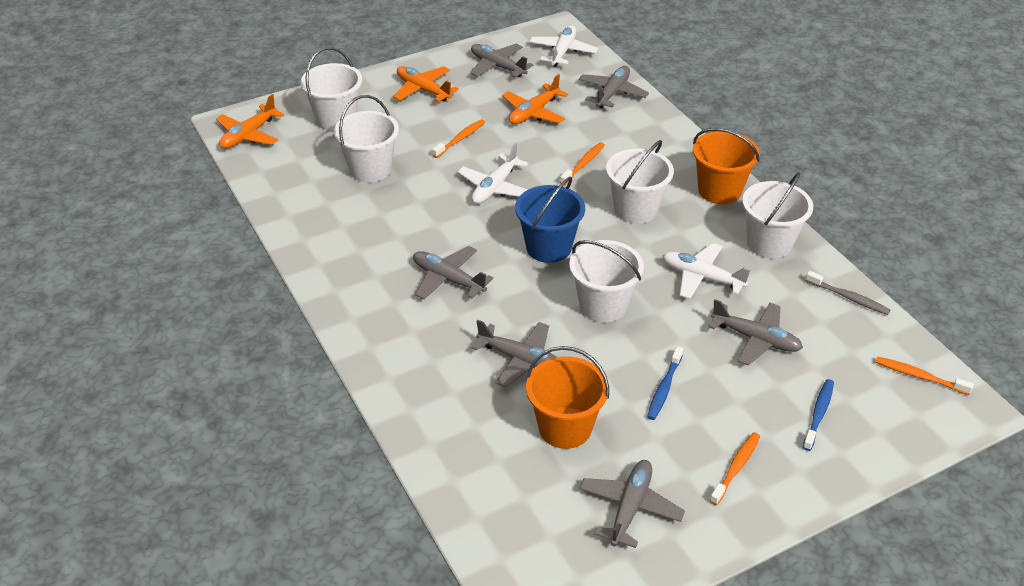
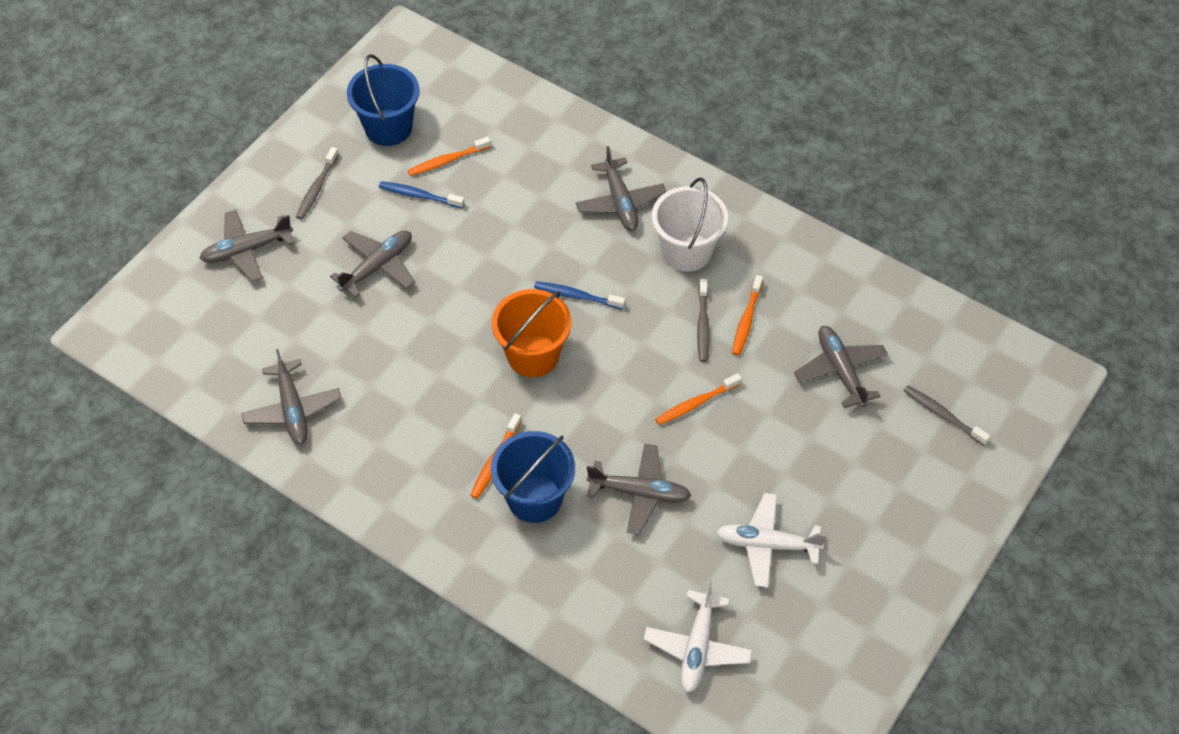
blue bucket: 1 -> 2
grey toothbrush: 1 -> 3
orange bucket: 2 -> 1
orange plane: 3 -> 0
white bucket: 5 -> 1
white plane: 3 -> 2

